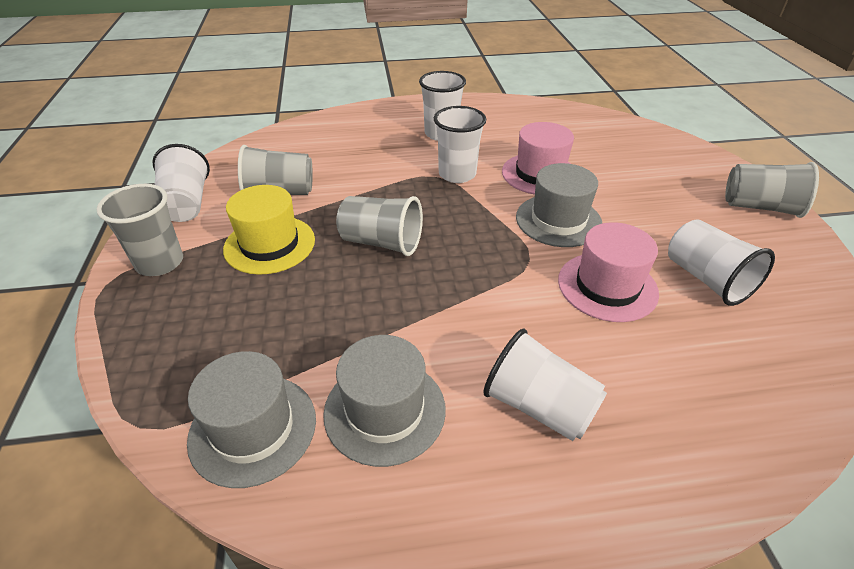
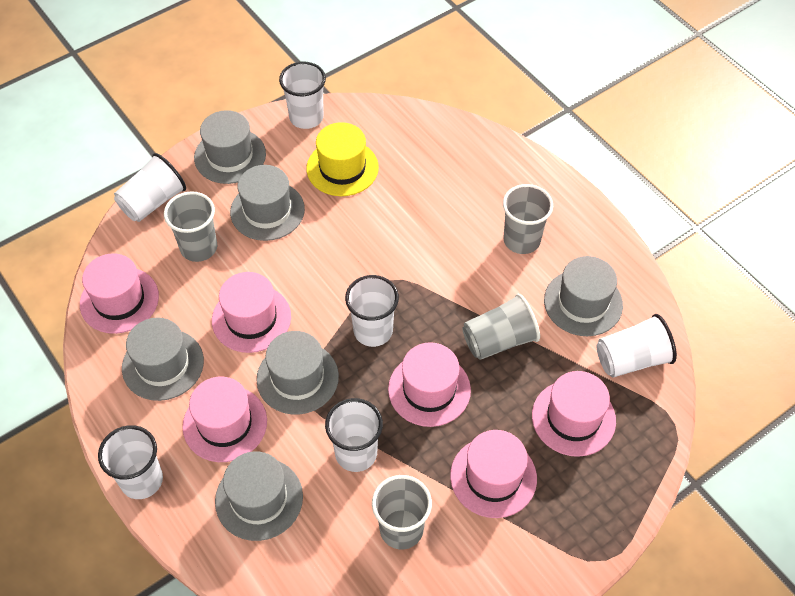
grey hat: 3 -> 6
pink hat: 2 -> 6
white cup: 5 -> 6

